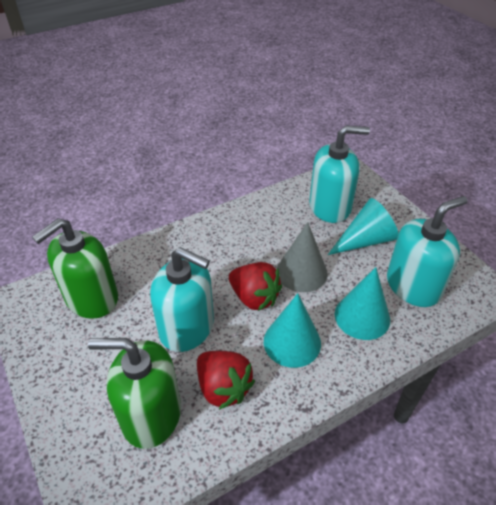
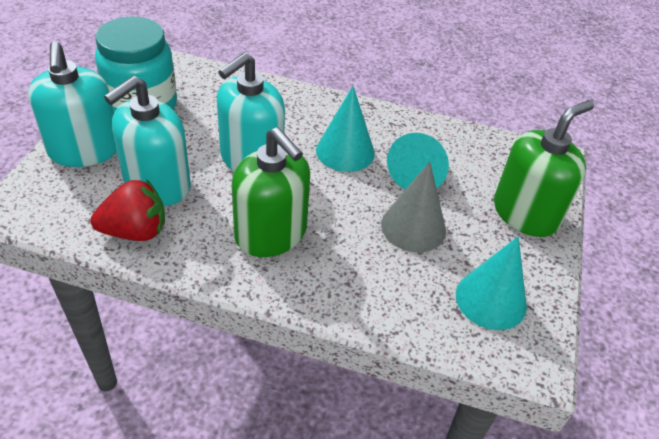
red strawberry: 2 -> 1
turquoise jar: 0 -> 1

